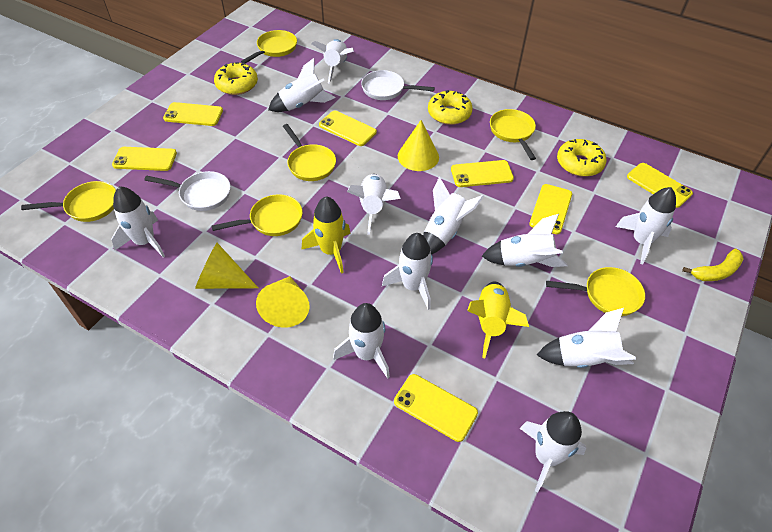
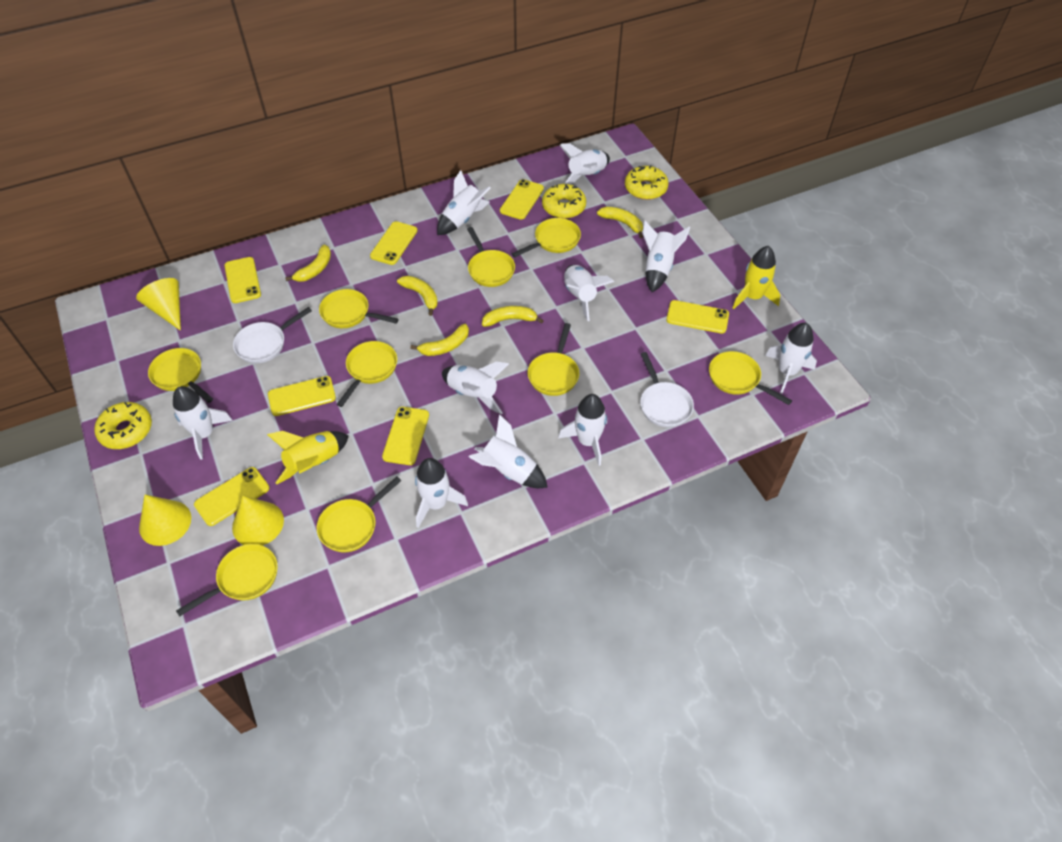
white rocket: 11 -> 10
yellow banana: 1 -> 5
yellow pan: 6 -> 9

